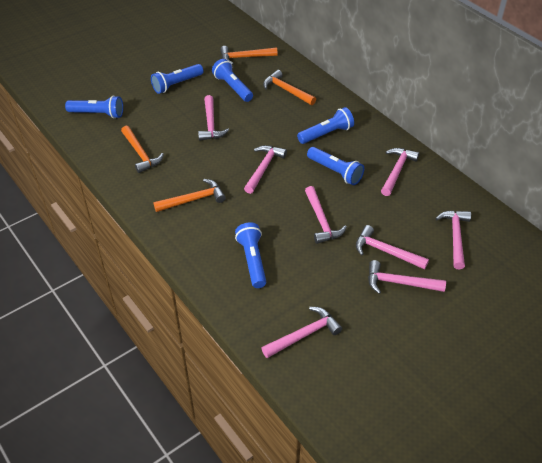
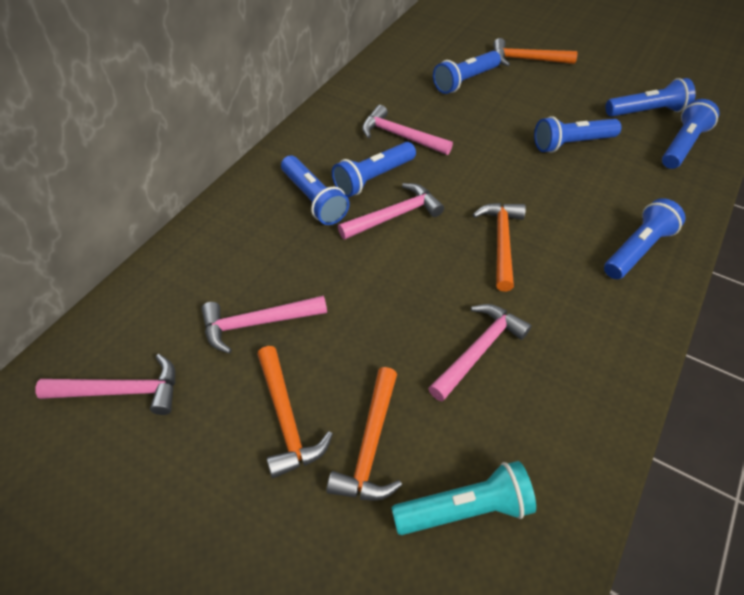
blue flashlight: 6 -> 7
pink hammer: 8 -> 5
turquoise flashlight: 0 -> 1

